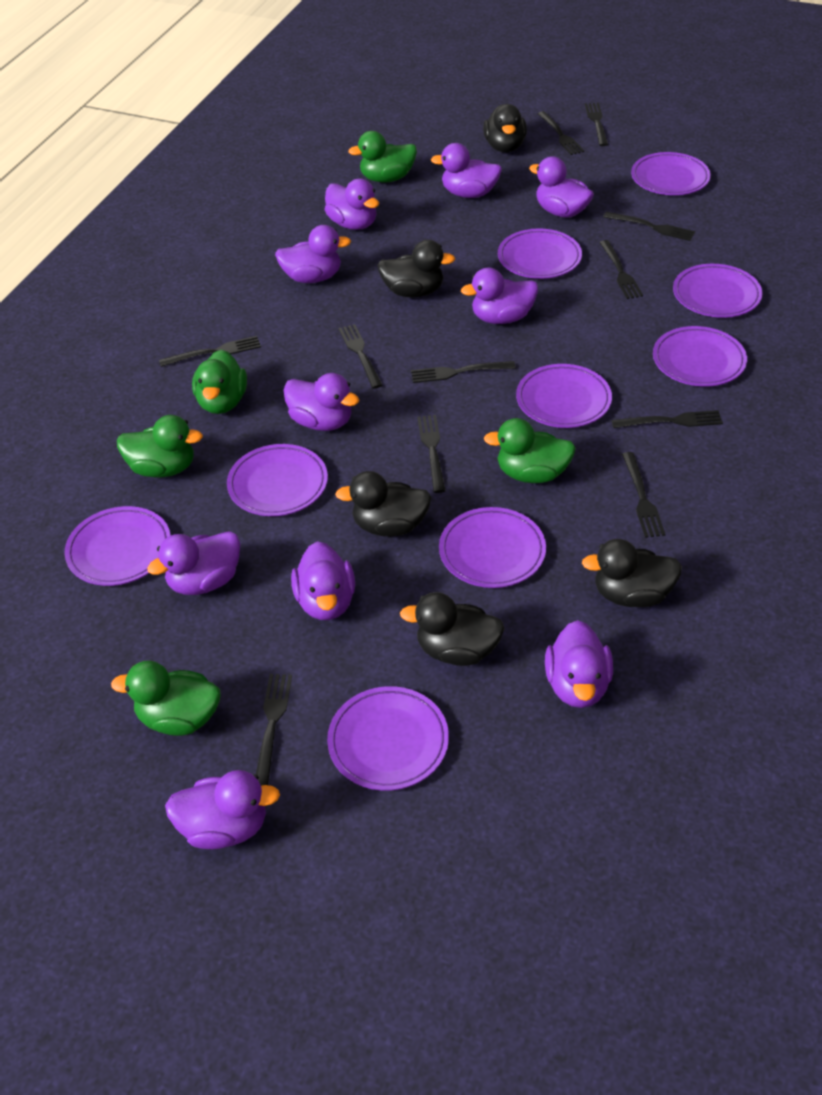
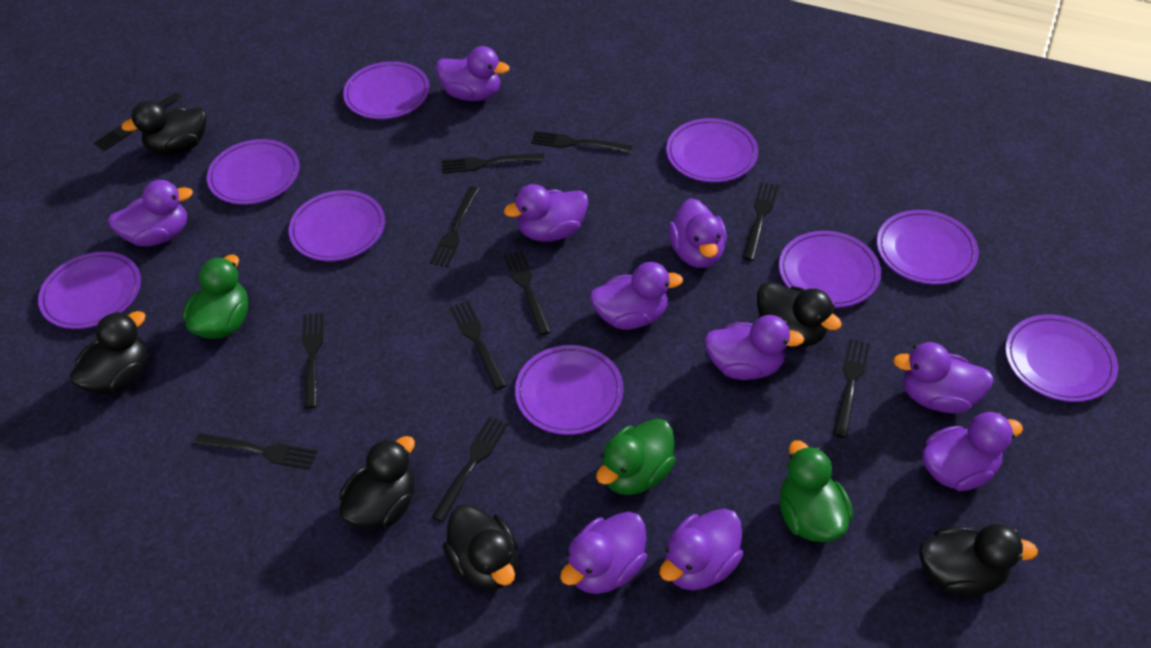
black duck: 5 -> 6
green duck: 5 -> 3

